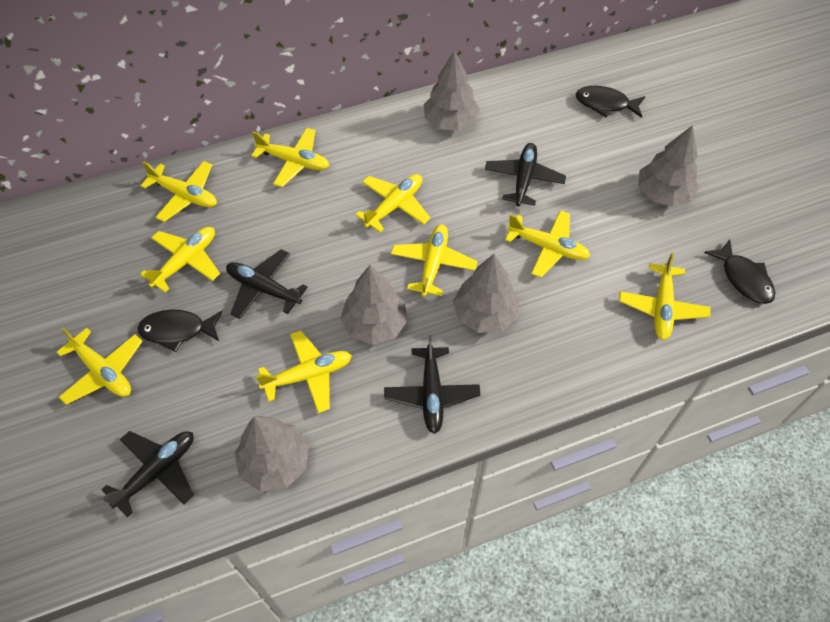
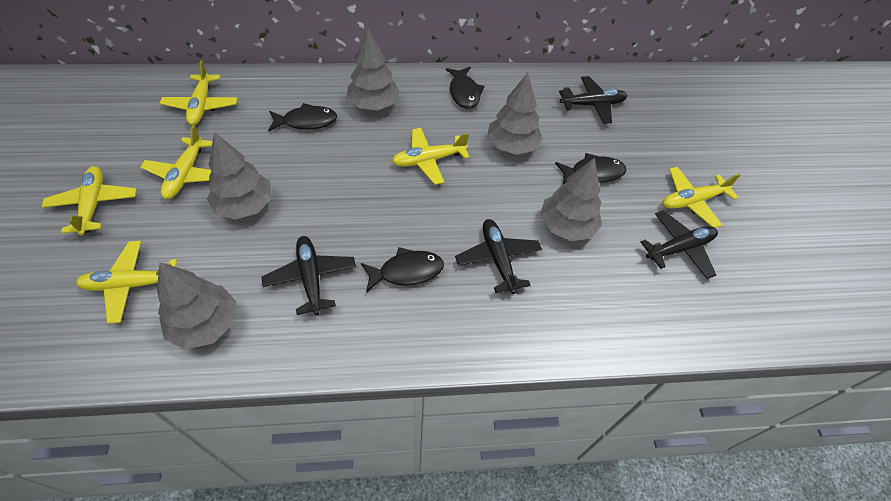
black fish: 3 -> 4
yellow plane: 9 -> 6

